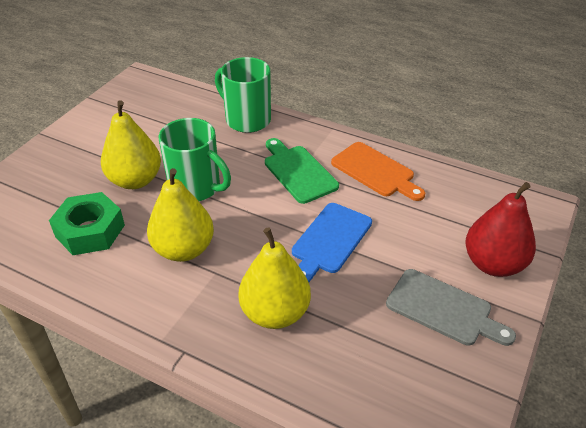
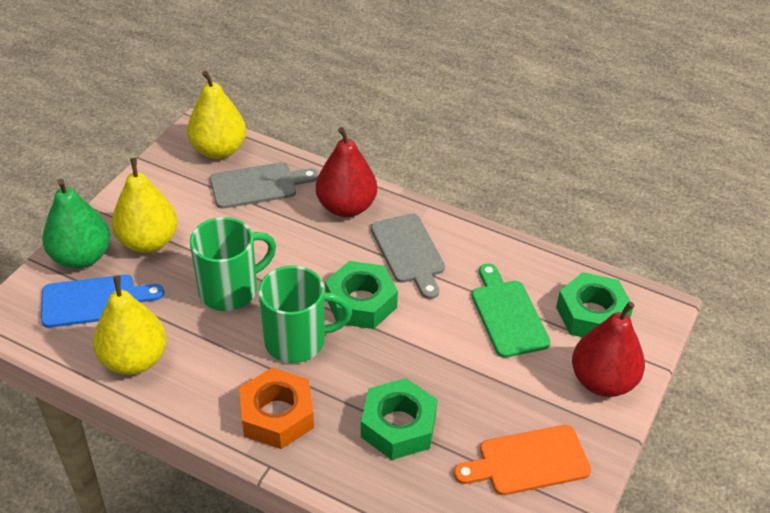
green nut: 1 -> 3
green pear: 0 -> 1
grey cutting board: 1 -> 2
orange nut: 0 -> 1
red pear: 1 -> 2

